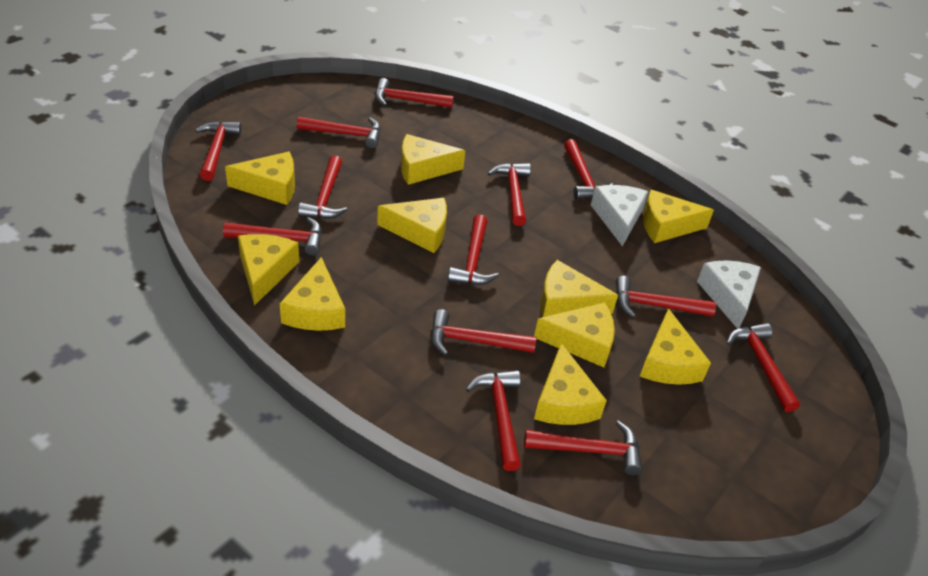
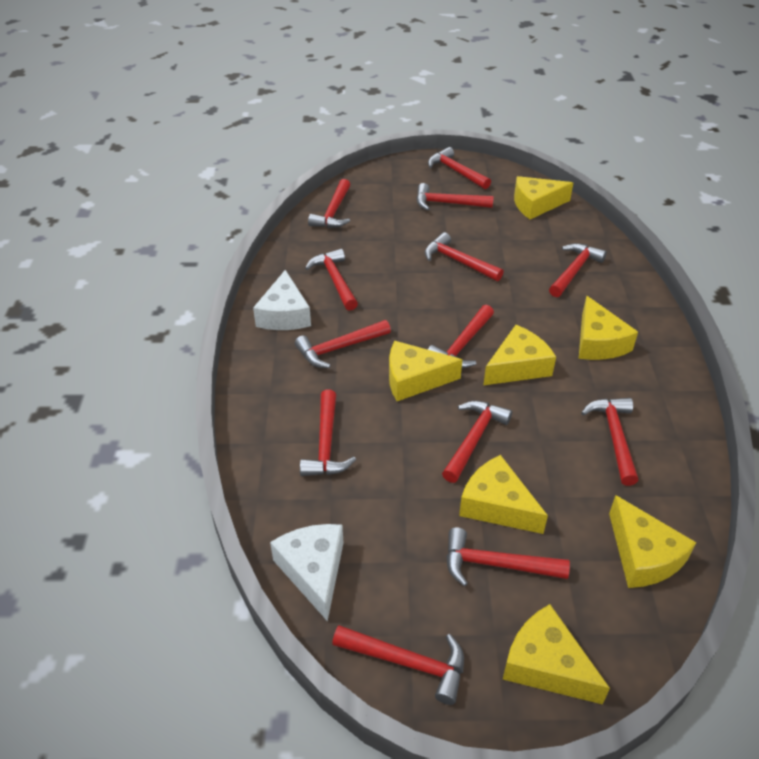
yellow cheese: 10 -> 7

